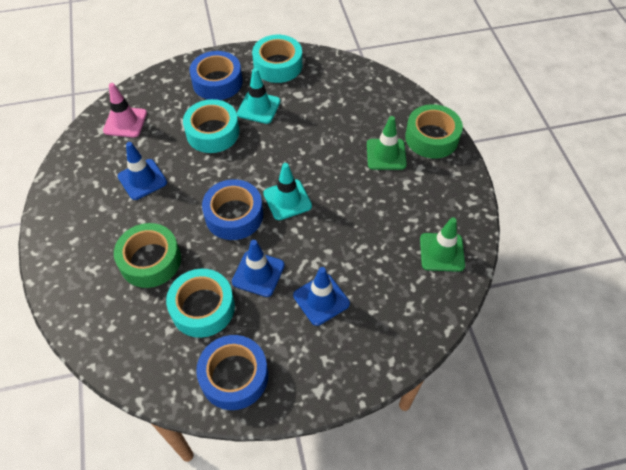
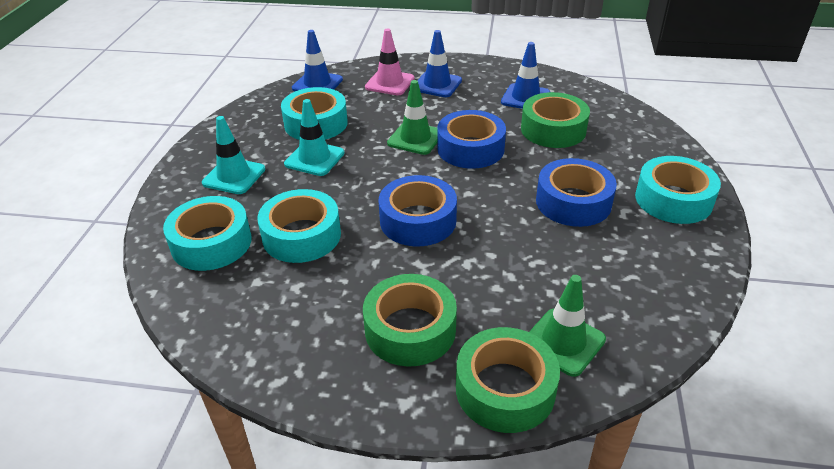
green tape: 2 -> 3
turquoise tape: 3 -> 4

